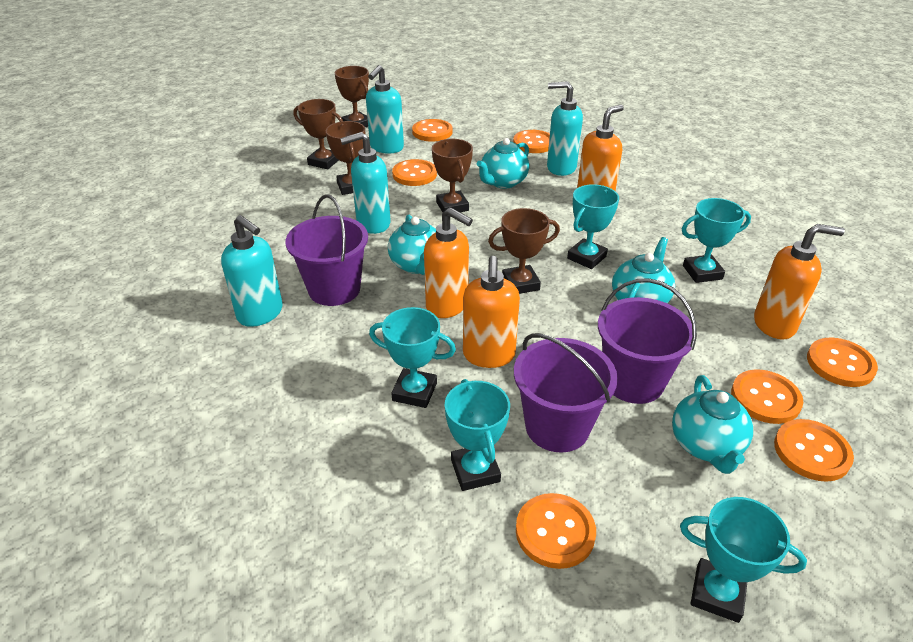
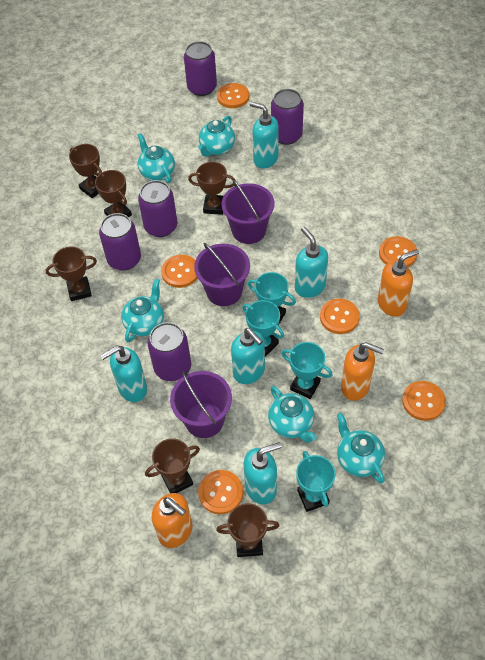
brown trophy: 5 -> 6
orange button: 7 -> 6
orange soap dispenser: 4 -> 3
purple can: 0 -> 5
turquoise soap dispenser: 4 -> 5
turquoise teapot: 4 -> 5
turquoise trophy: 5 -> 4

